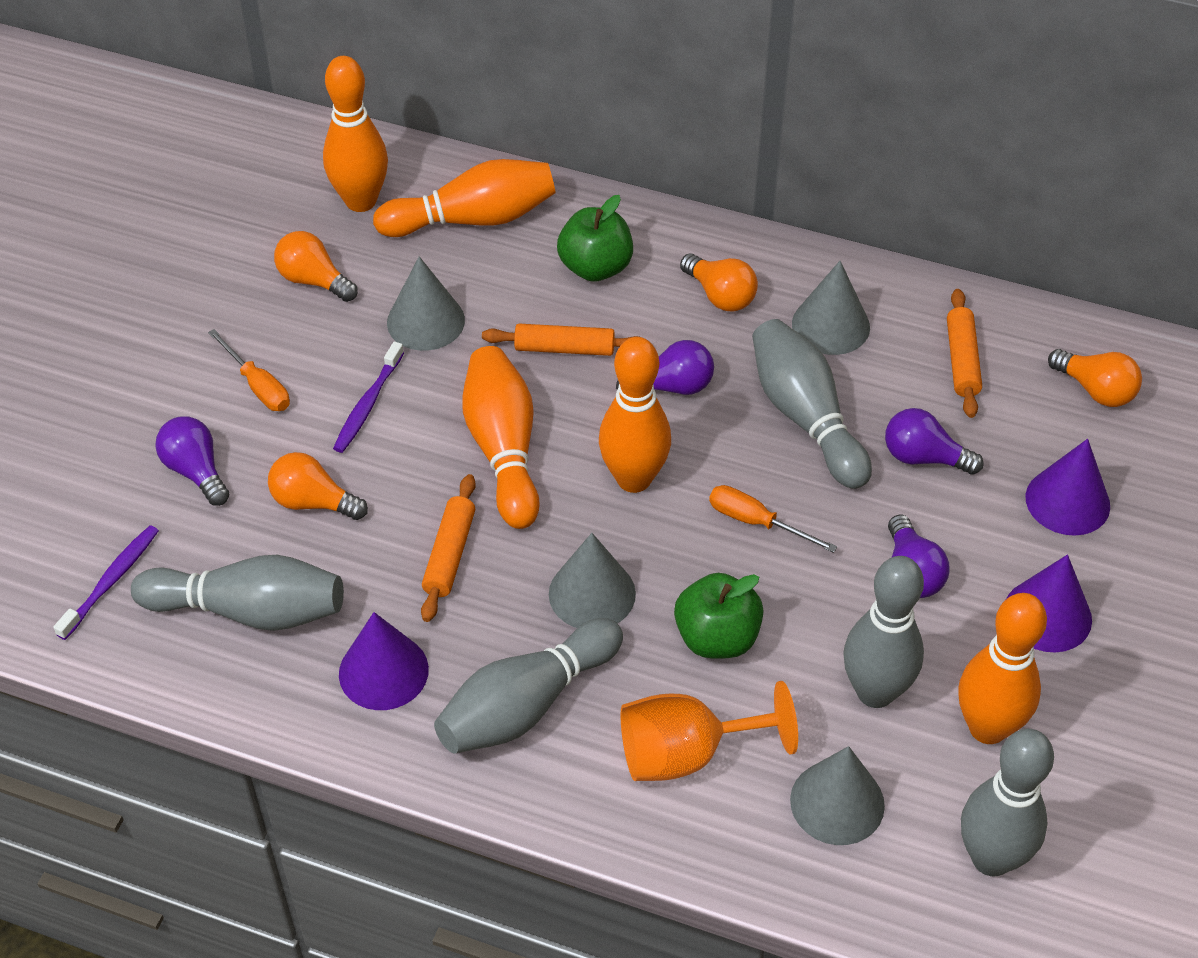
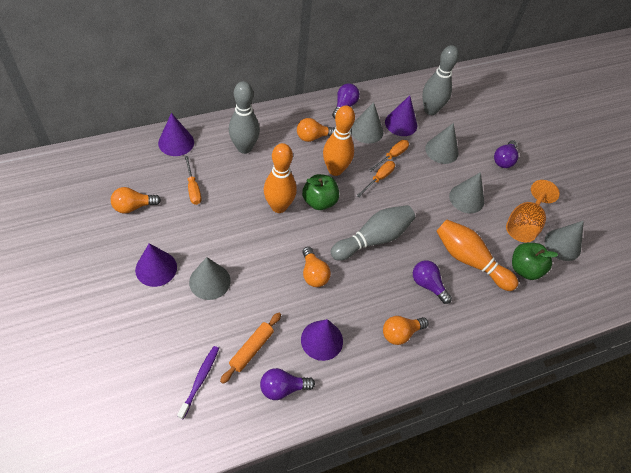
grey bowling pin: 5 -> 3
grey cone: 4 -> 5
orange bowling pin: 5 -> 3
orange rolling pin: 3 -> 1
orange screwdriver: 2 -> 3
purple cone: 3 -> 4
purple toothbrush: 2 -> 1

